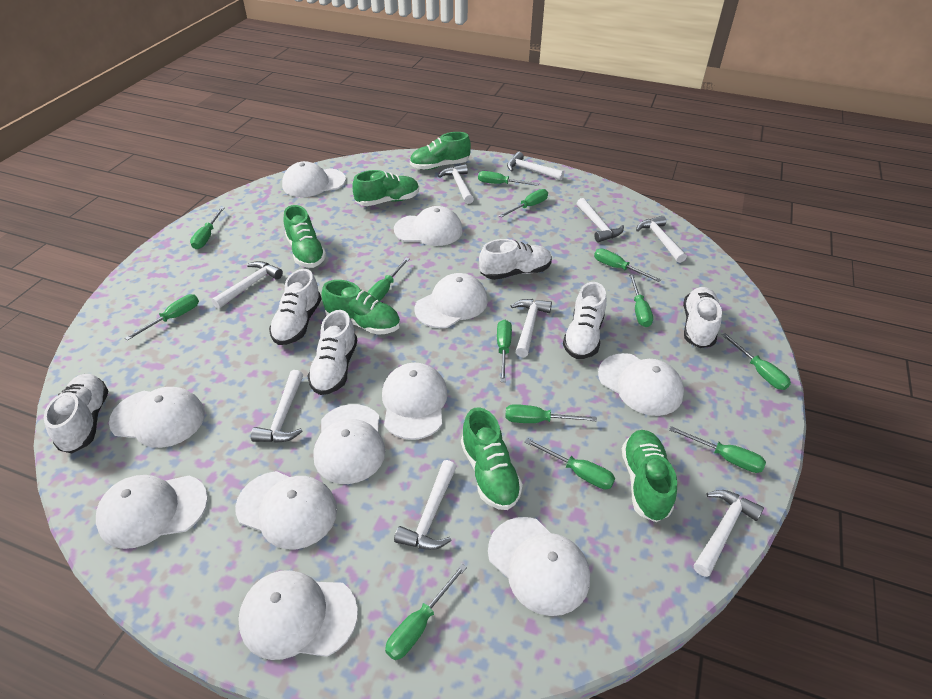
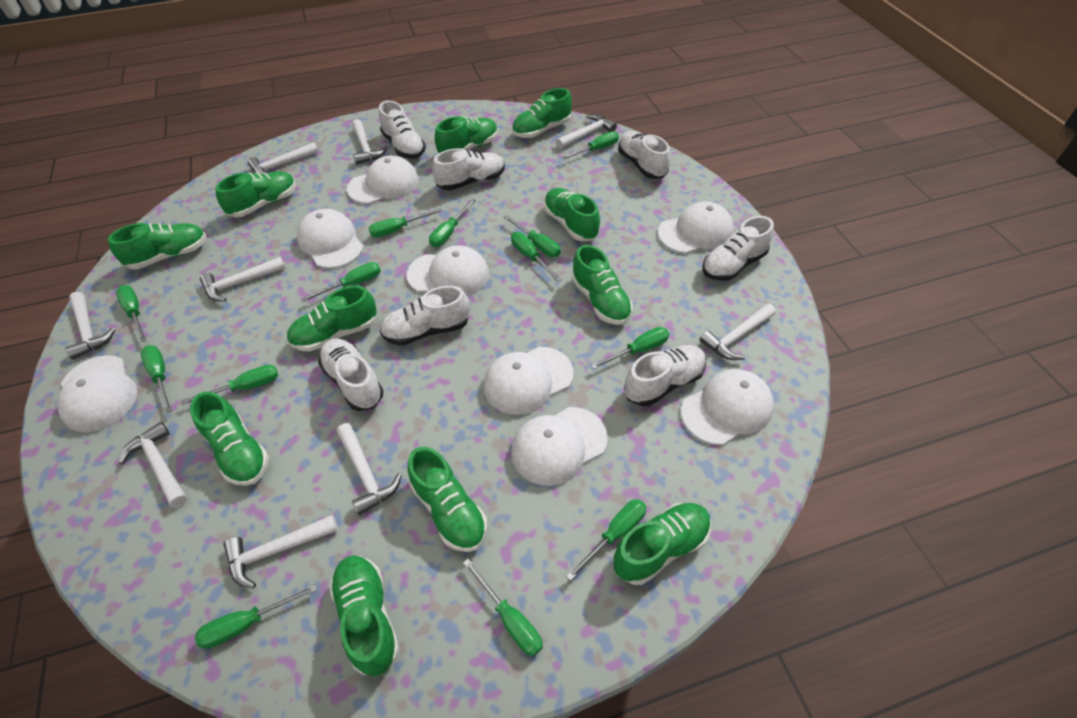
green shoe: 6 -> 11
white cap: 11 -> 8
white shoe: 6 -> 7

